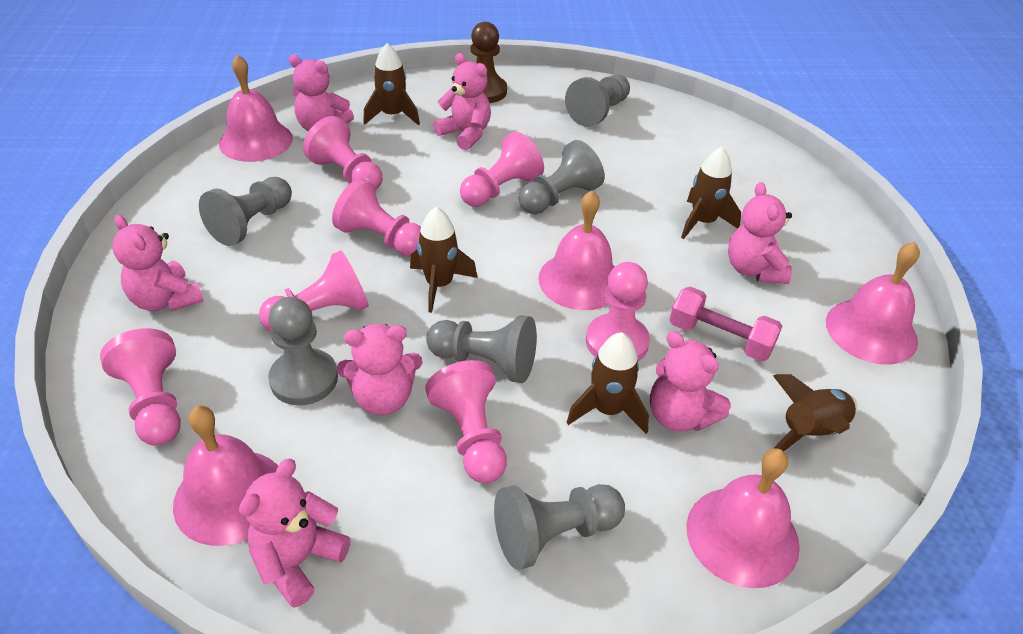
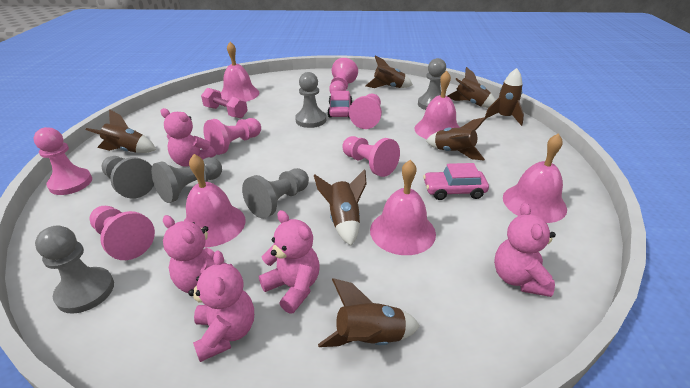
brown pawn: 1 -> 0
brown rocket: 5 -> 7
pink car: 0 -> 2
pink pawn: 7 -> 6
pink teddy bear: 7 -> 5

